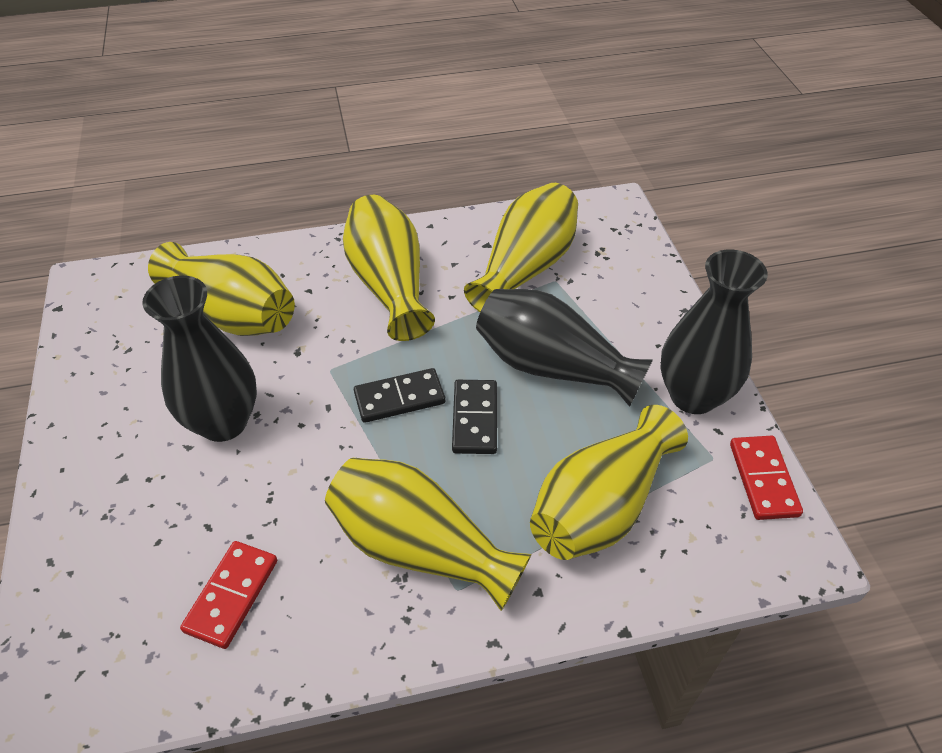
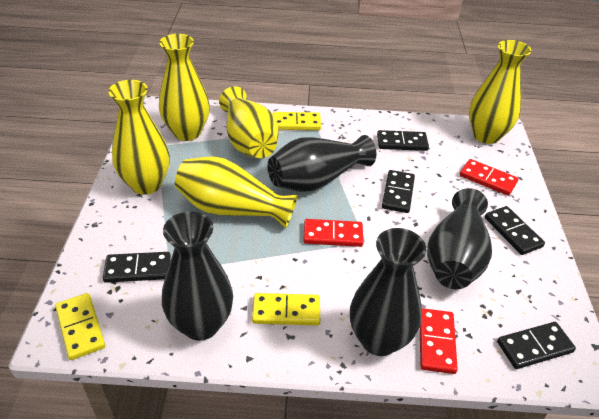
black domino: 2 -> 5
black vase: 3 -> 4
red domino: 2 -> 3
yellow domino: 0 -> 3

